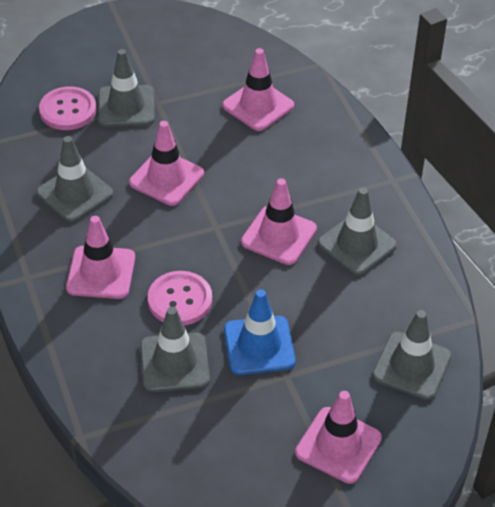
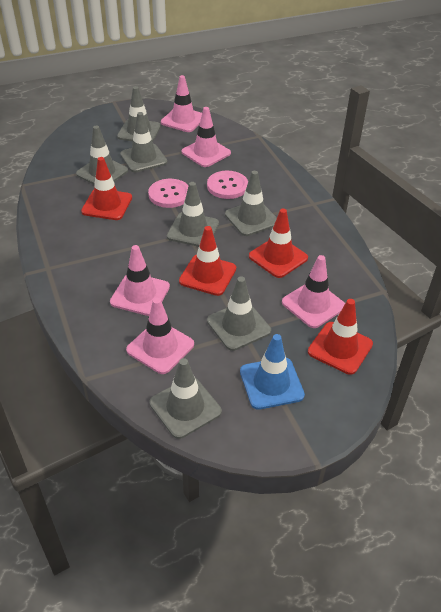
grey traffic cone: 5 -> 7
red traffic cone: 0 -> 4

